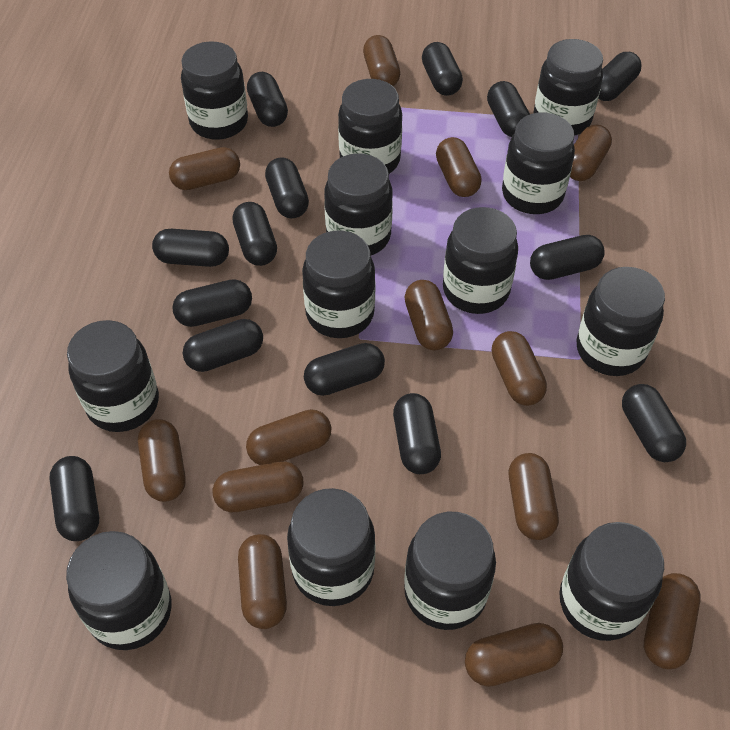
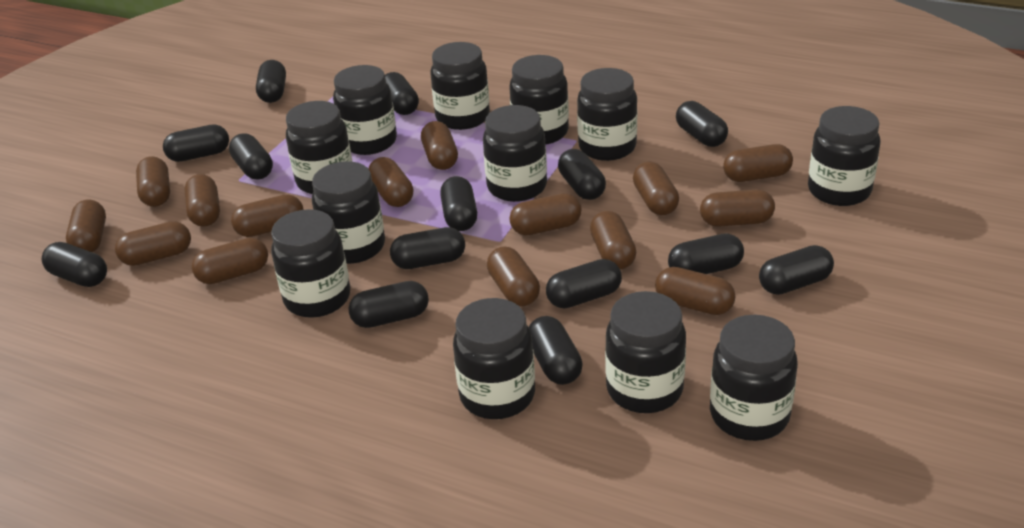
black jar: 13 -> 12
brown capsule: 13 -> 15

